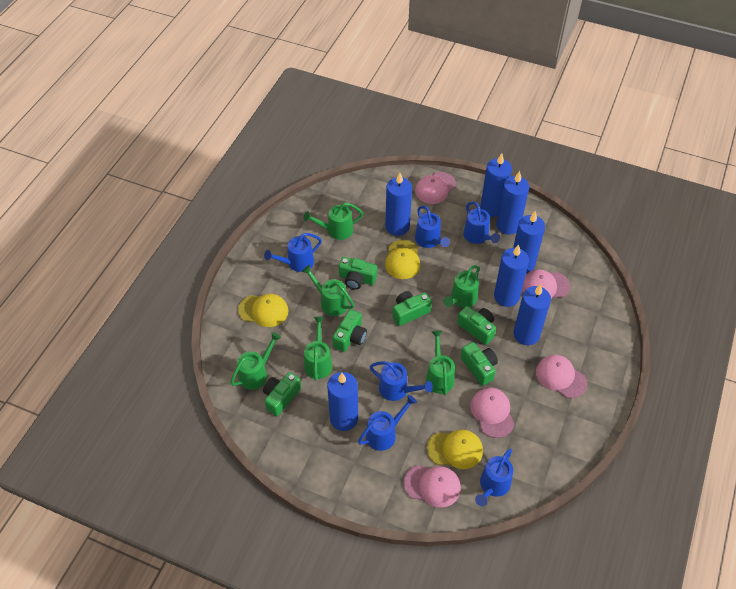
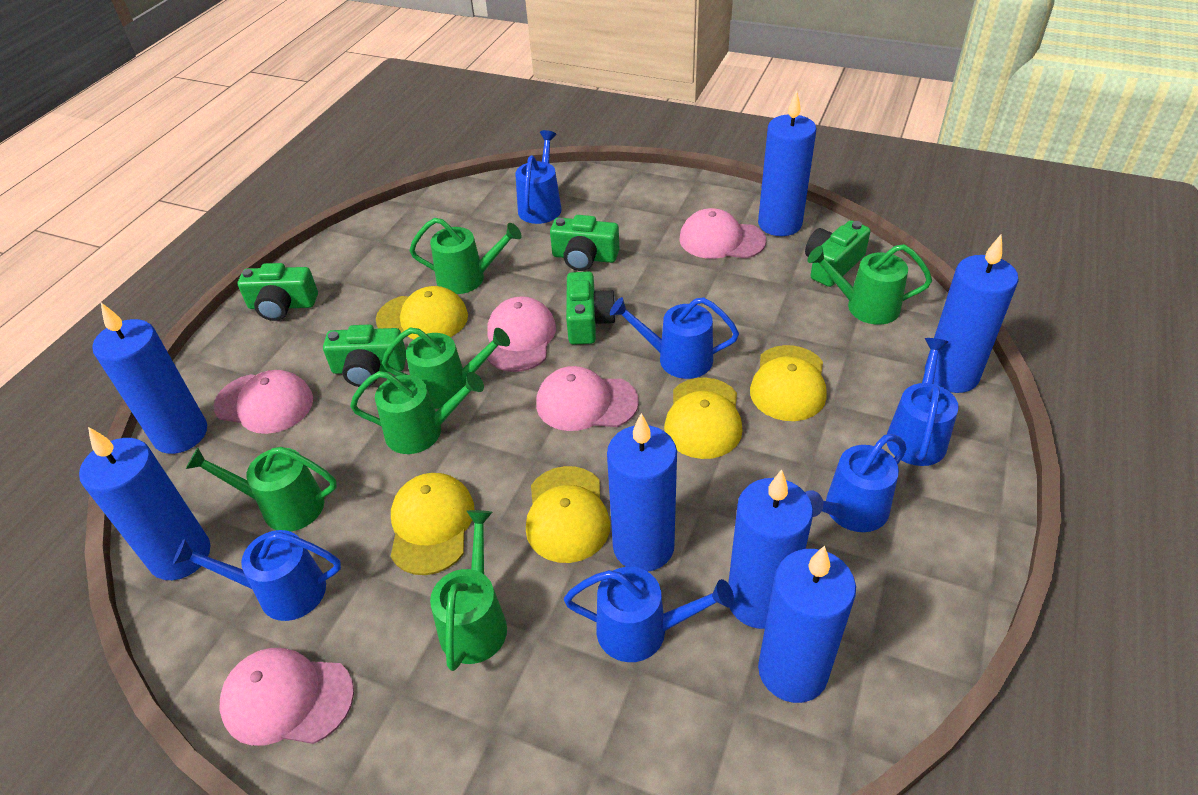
green camera: 6 -> 5
yellow cap: 3 -> 5

